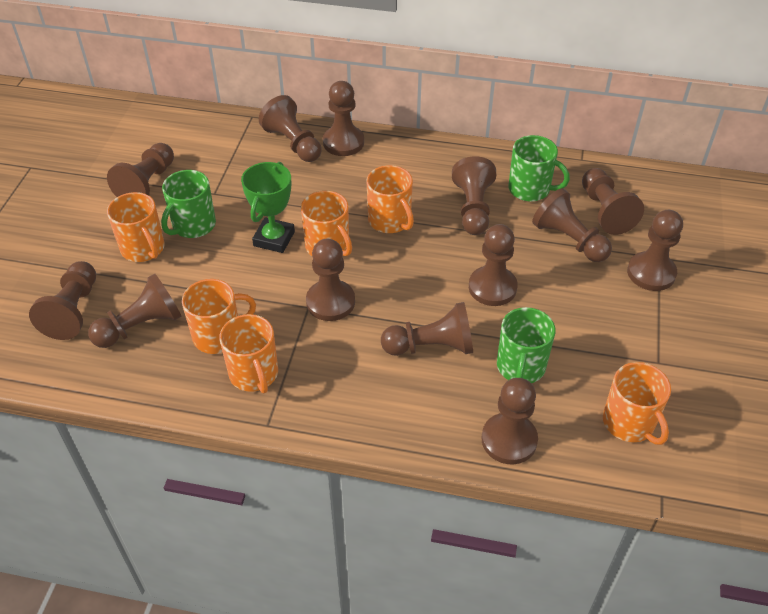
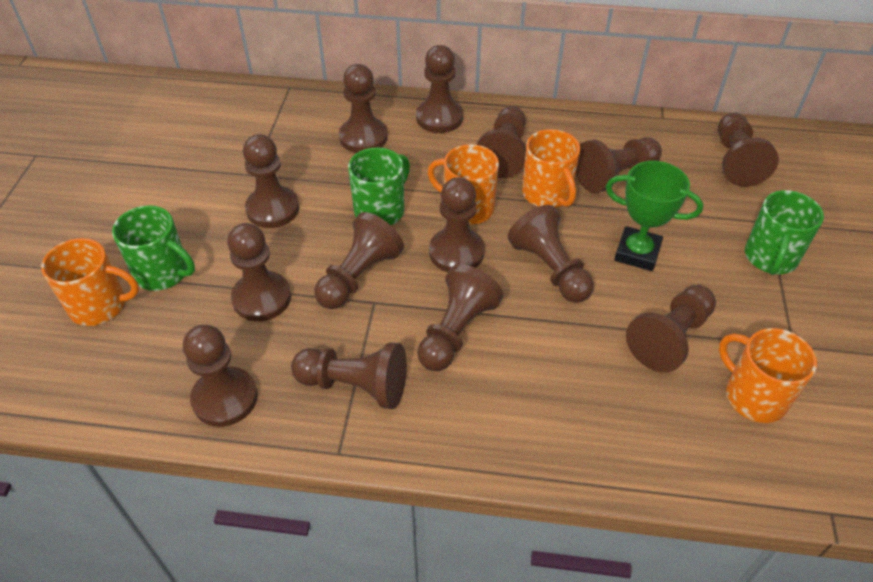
brown pawn: 13 -> 14
orange mug: 6 -> 4

